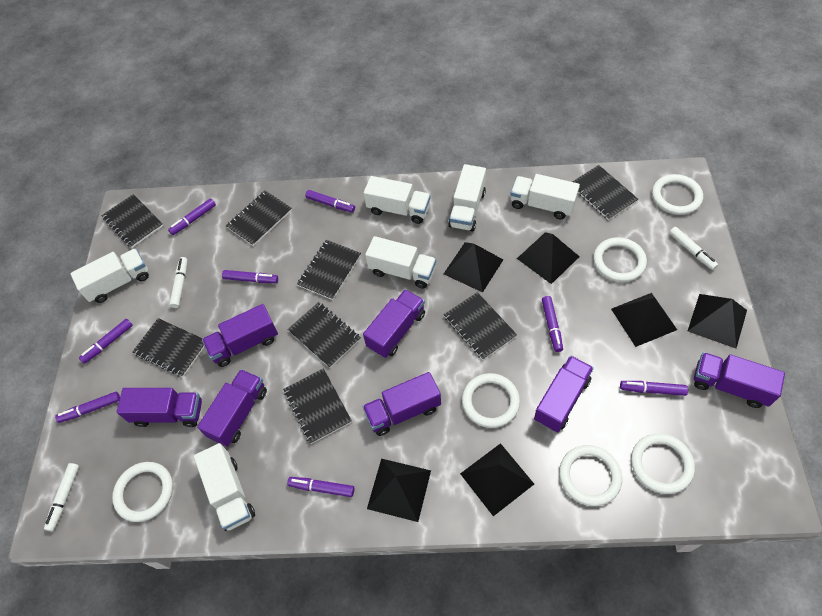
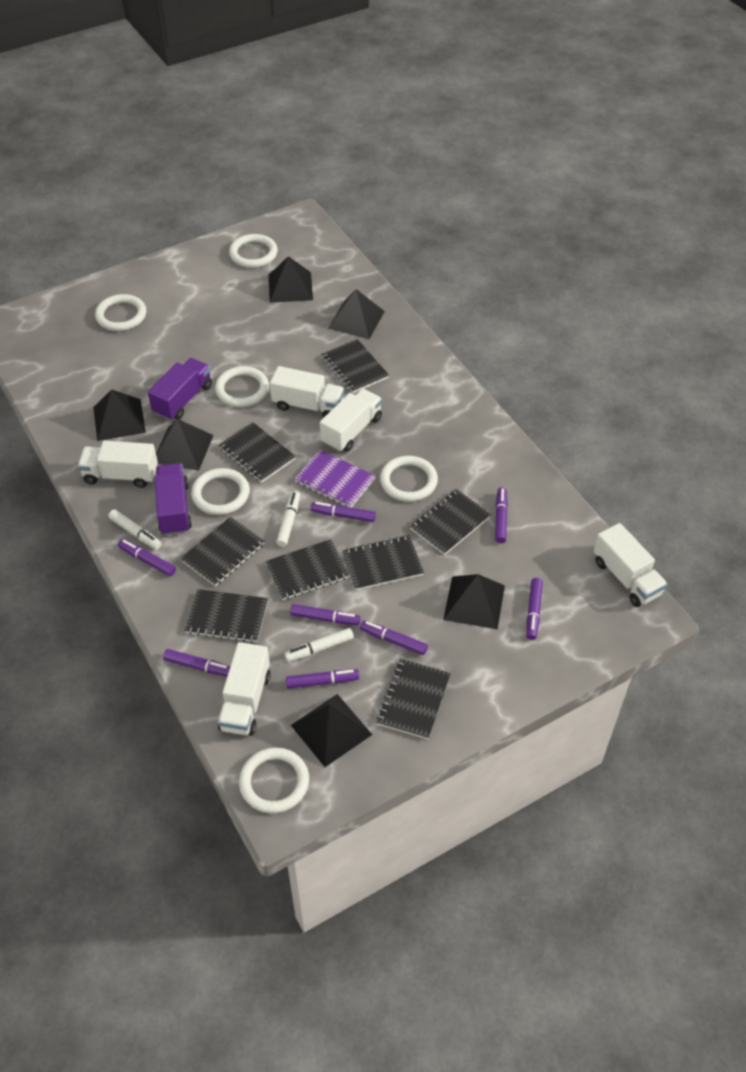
purple notebook: 0 -> 1
purple truck: 7 -> 2
white truck: 6 -> 5

